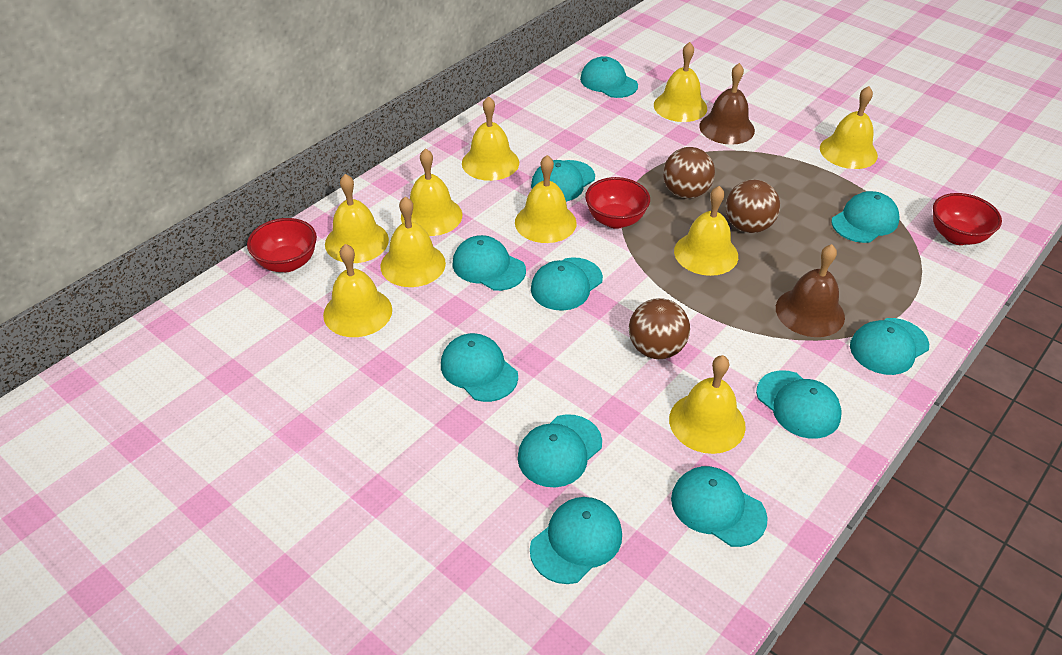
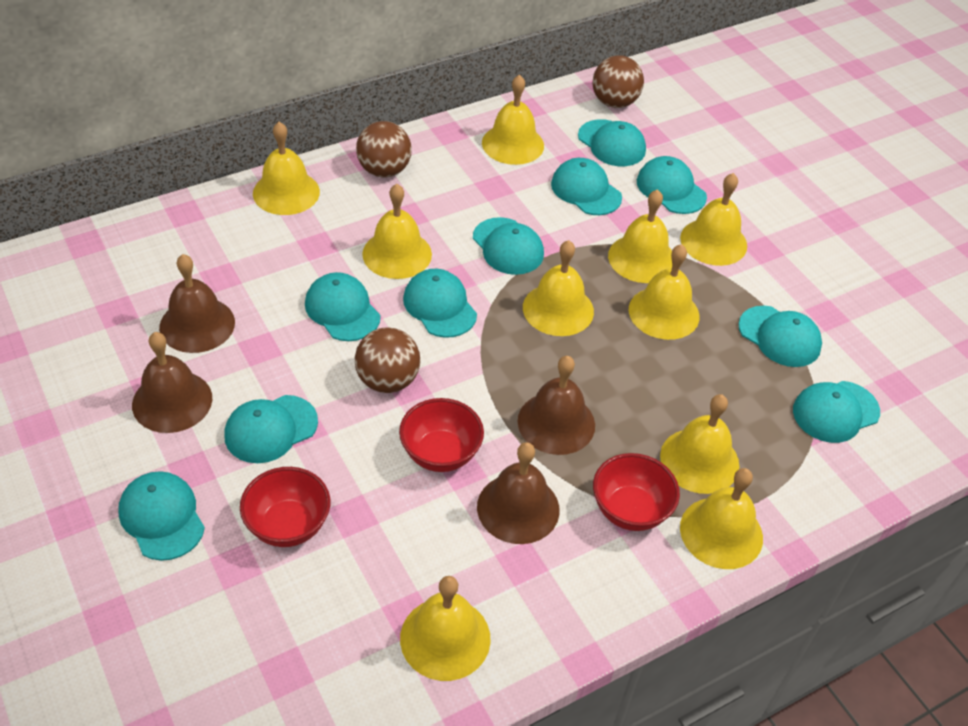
brown bell: 2 -> 4
turquoise cap: 11 -> 10

